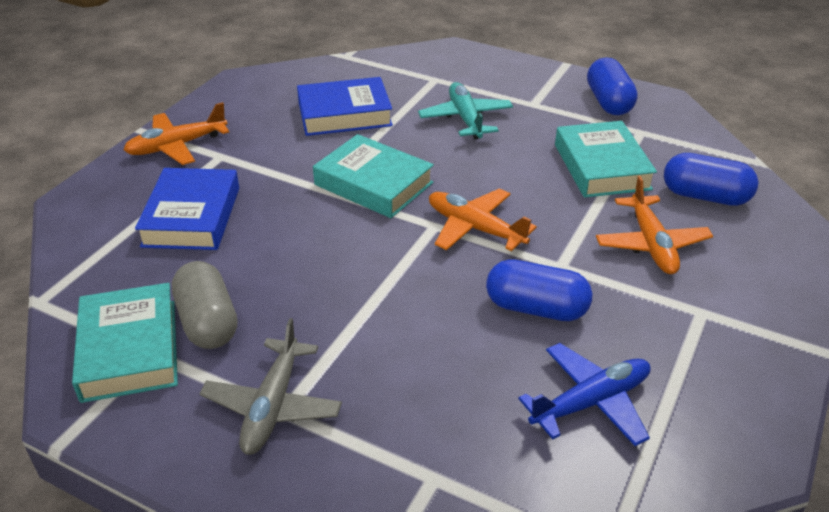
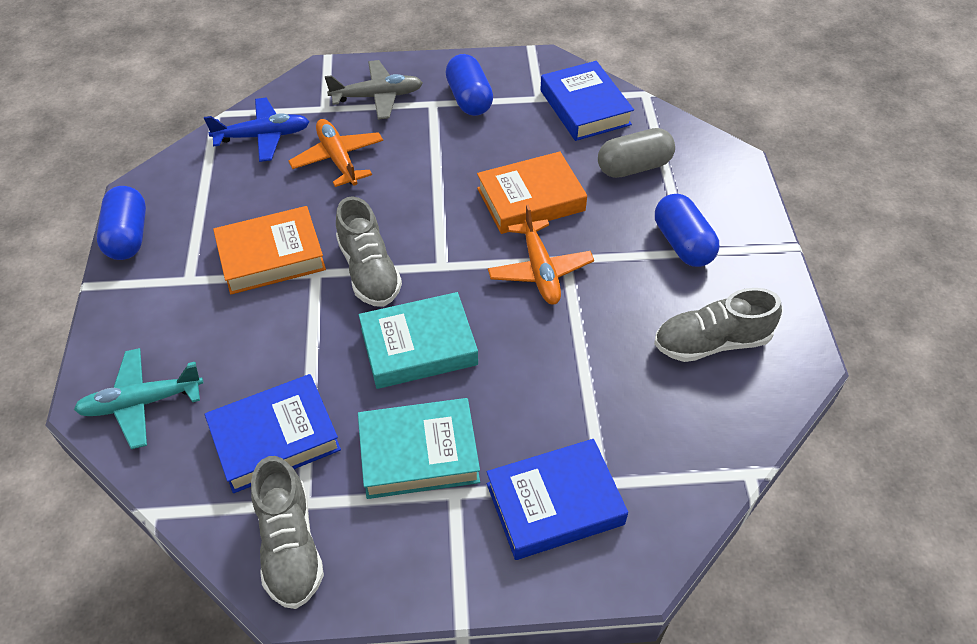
blue book: 2 -> 3
grey shoe: 0 -> 3
orange book: 0 -> 2
orange plane: 3 -> 2
turquoise book: 3 -> 2

